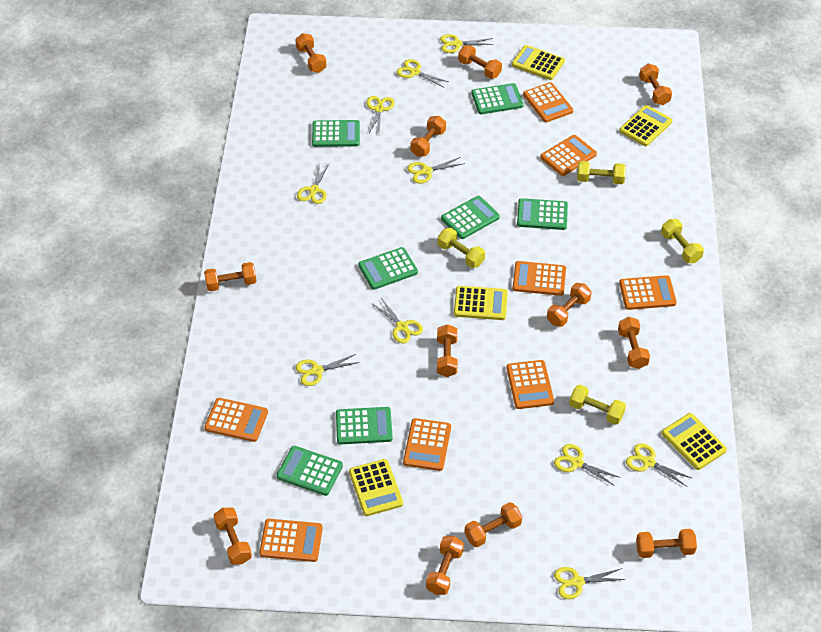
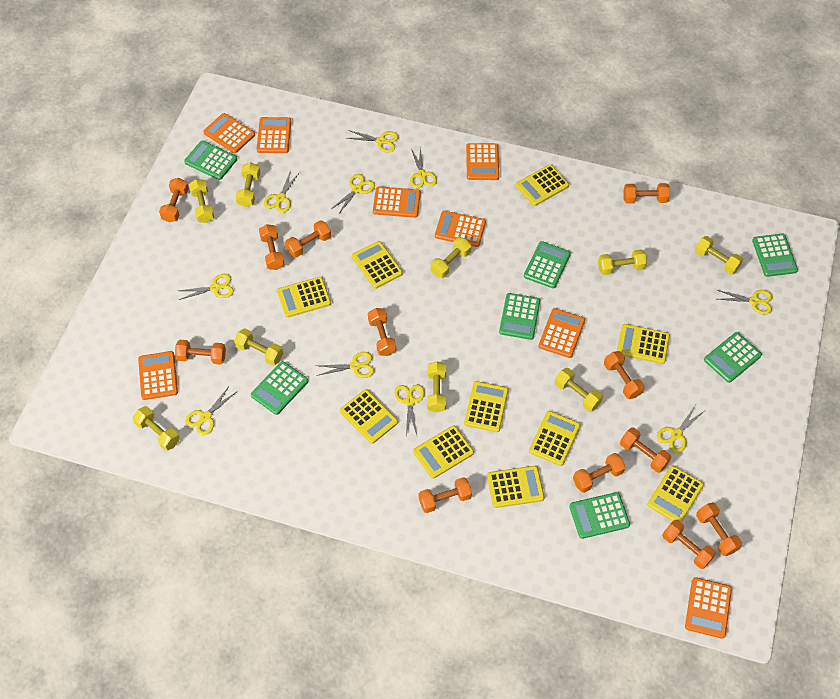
yellow calculator: 5 -> 10
yellow dumbbell: 4 -> 9

